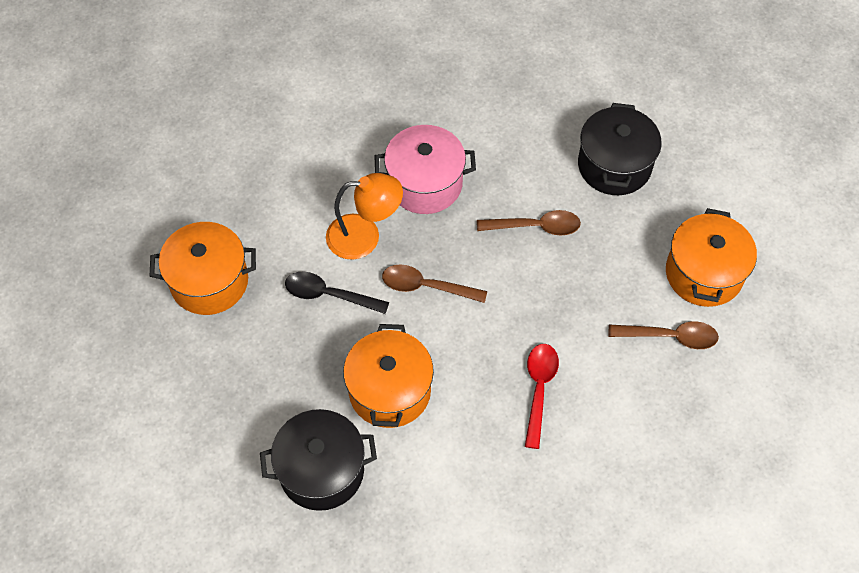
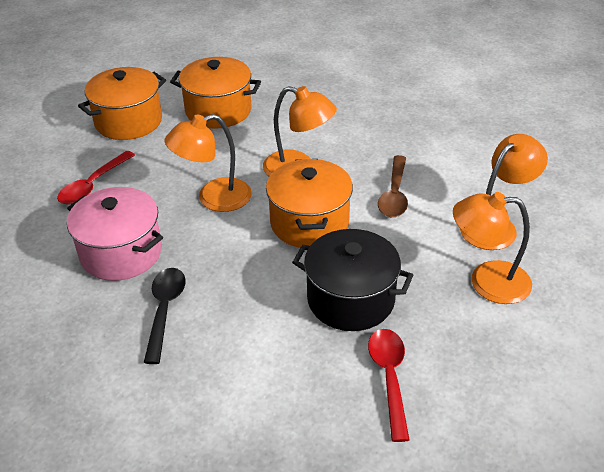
black pot: 2 -> 1
brown spoon: 3 -> 1
orange lamp: 1 -> 4
red spoon: 1 -> 2

